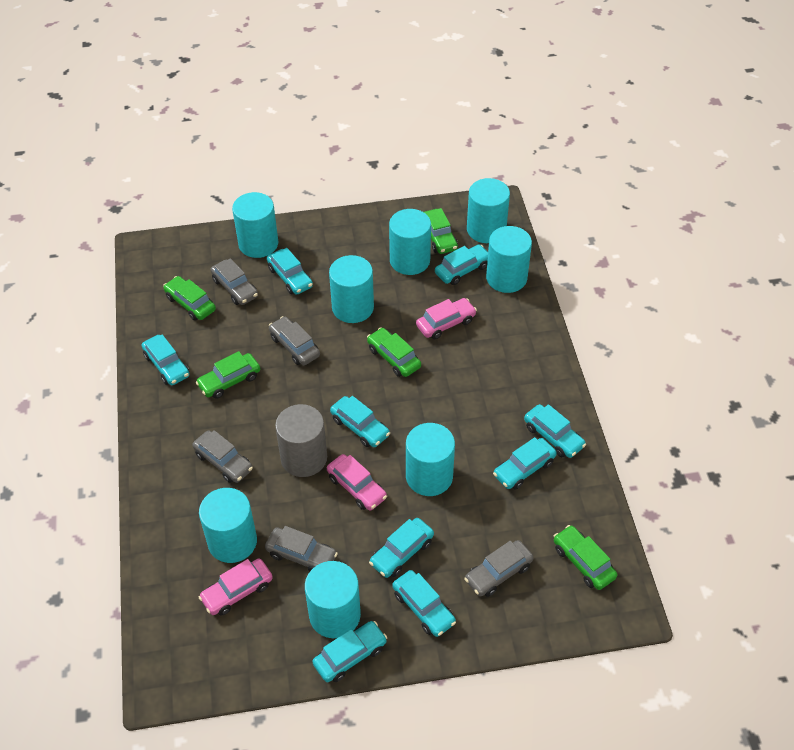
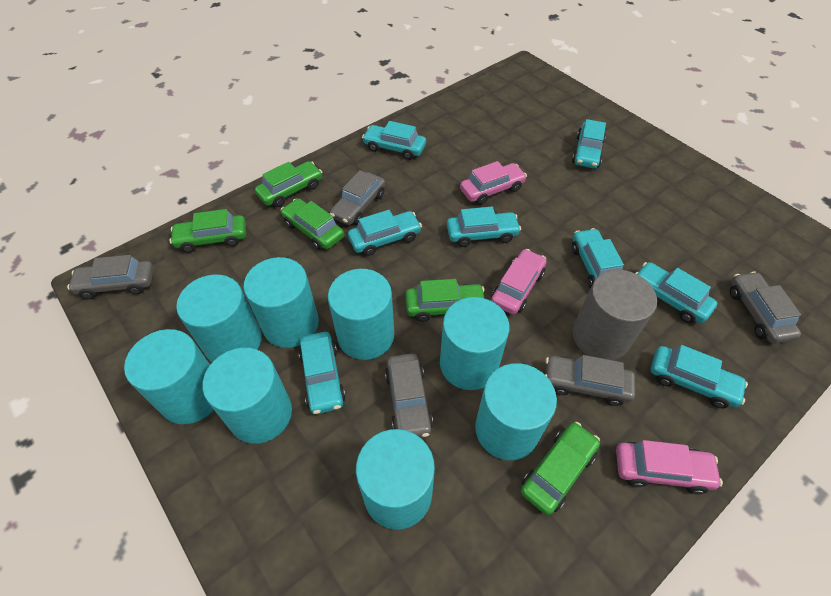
turquoise car: 9 -> 8

